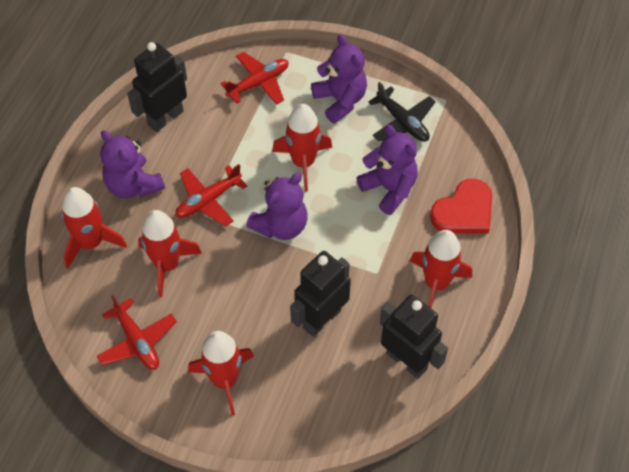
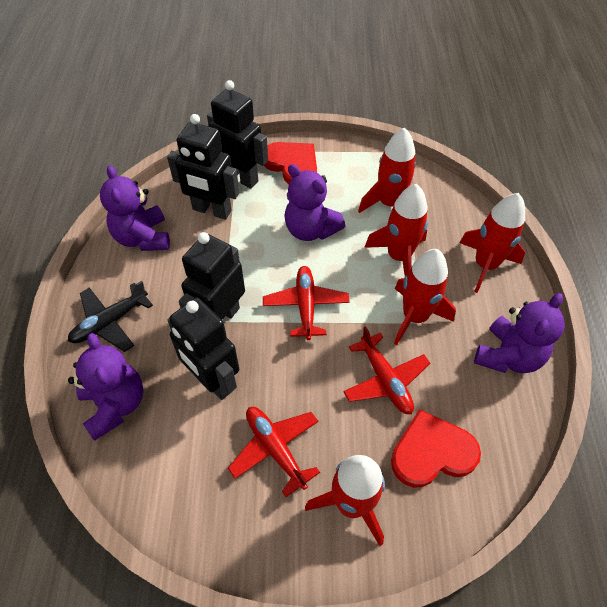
black robot: 3 -> 4
red heart: 1 -> 2

